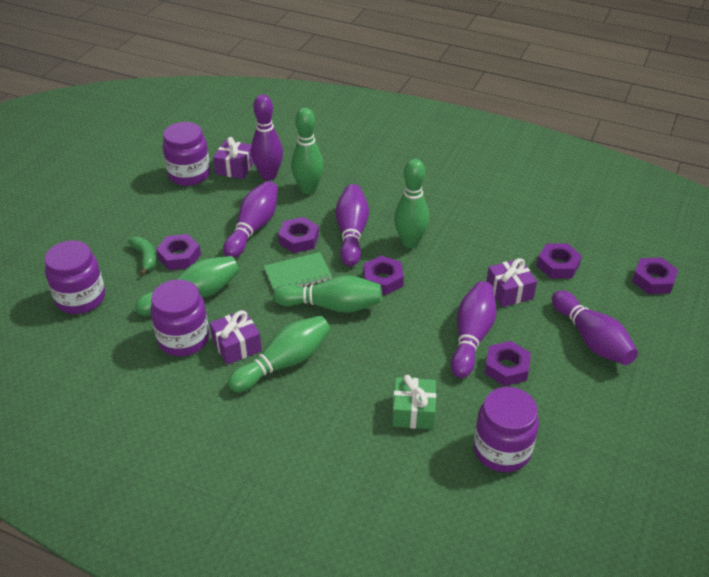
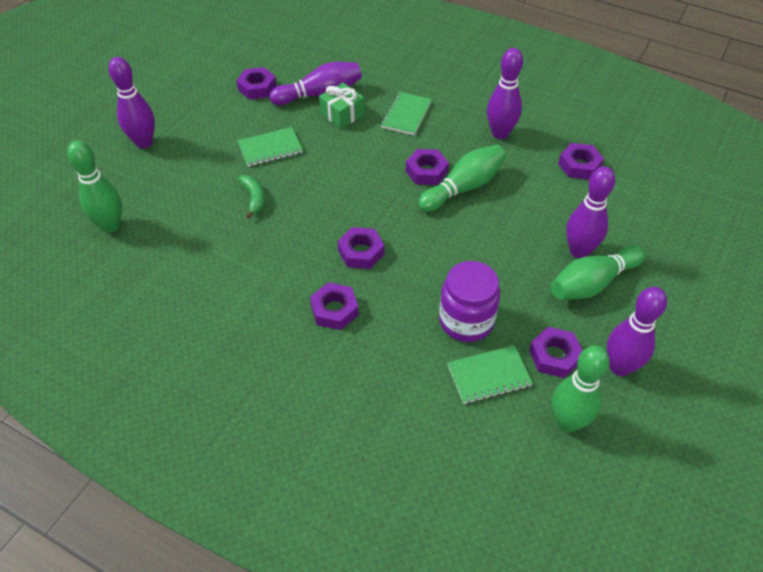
green bowling pin: 5 -> 4
green notebook: 1 -> 3
purple gift: 3 -> 0
purple jar: 4 -> 1

